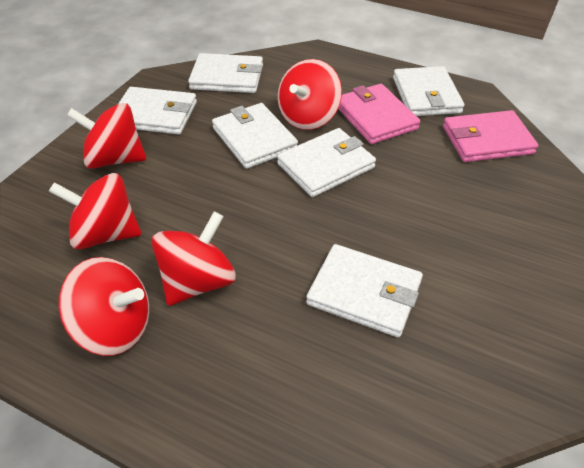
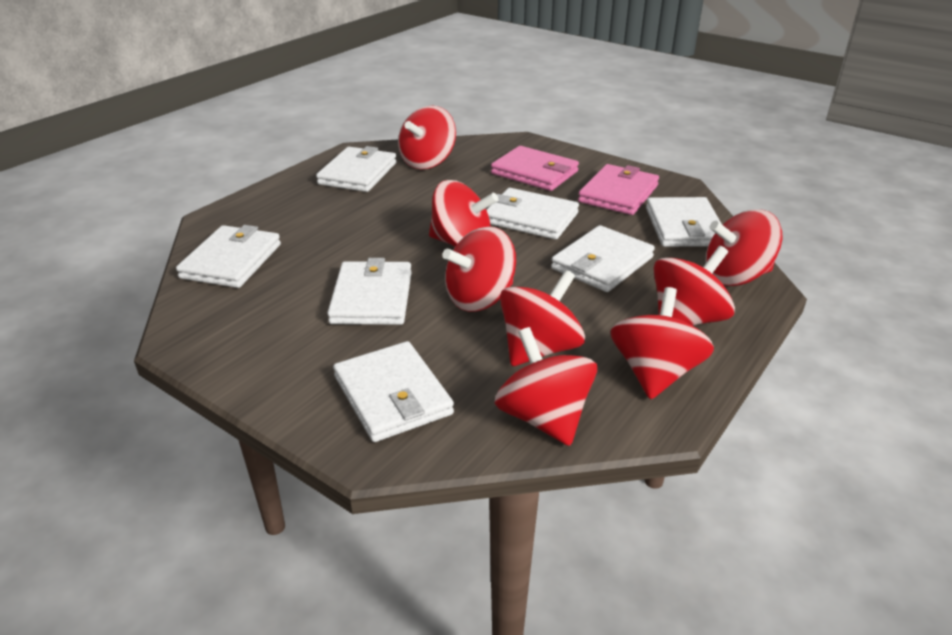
red spinning top: 5 -> 8
white wallet: 6 -> 7

